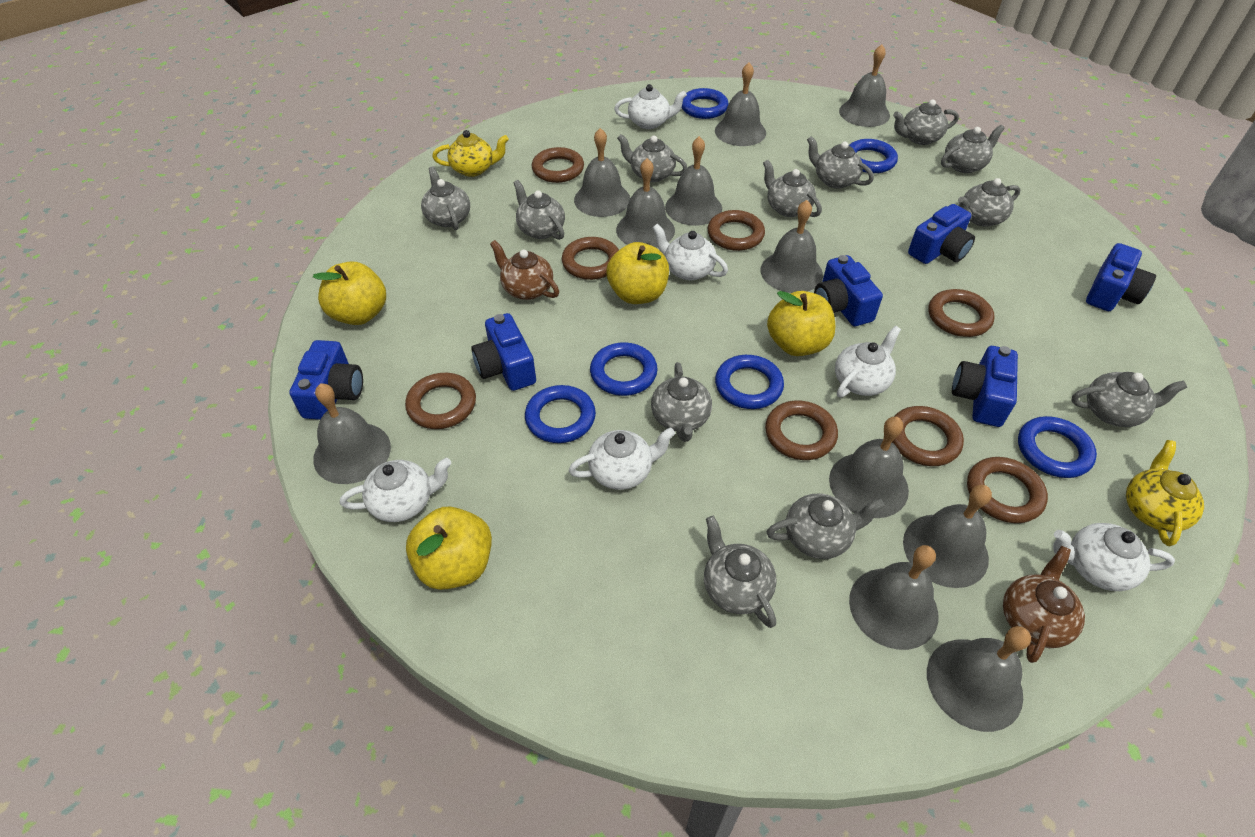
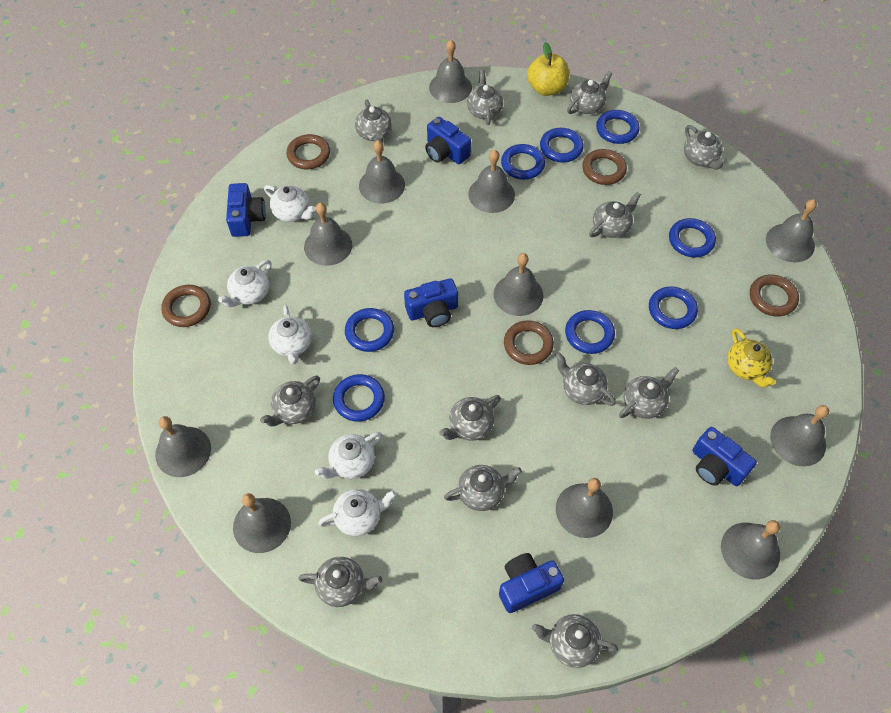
blue camera: 6 -> 5
blue ring: 6 -> 8
brown ring: 8 -> 5
brown teapot: 2 -> 0
white teapot: 6 -> 5
yellow apple: 4 -> 1
yellow teapot: 2 -> 1

